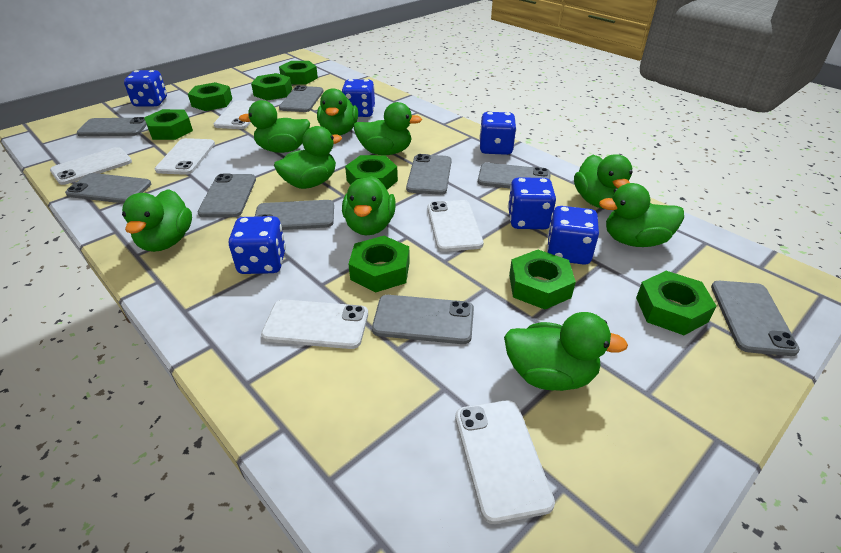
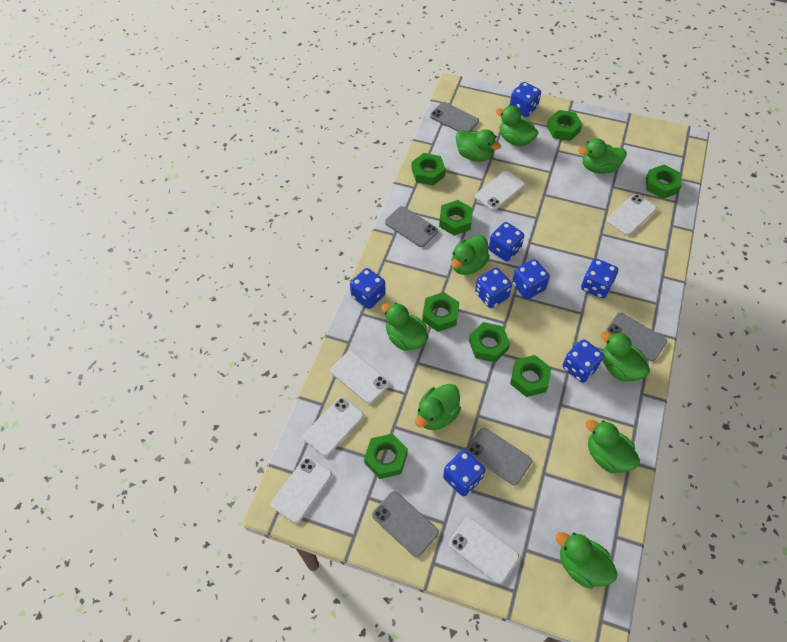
blue dice: 6 -> 8
grey phone: 9 -> 5

